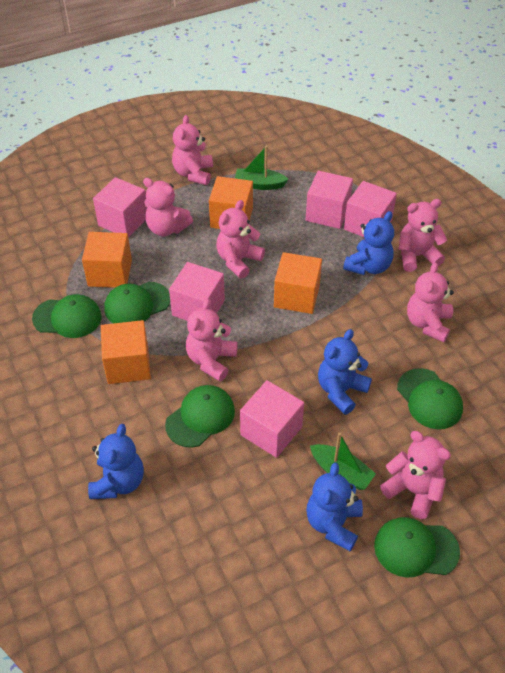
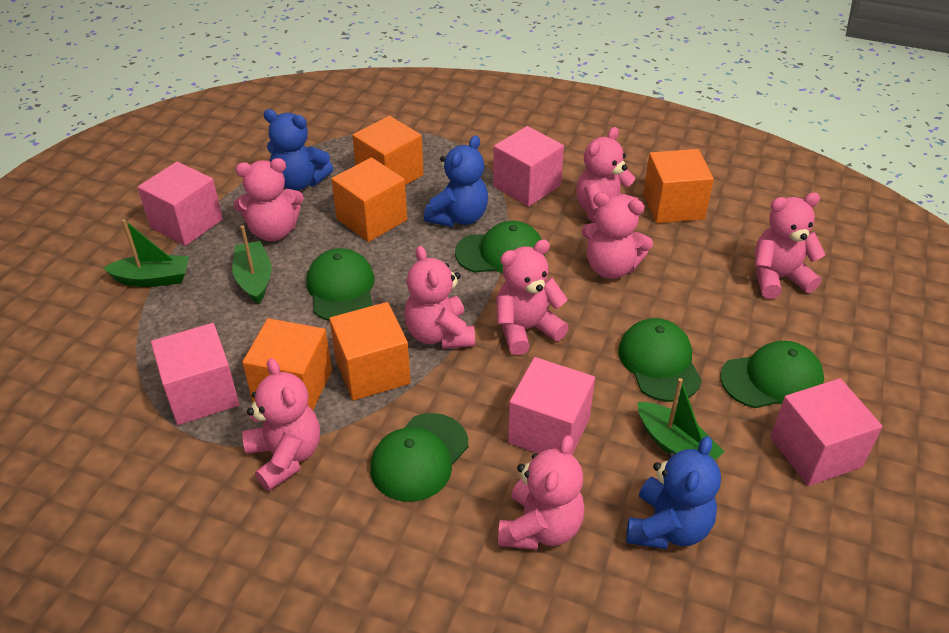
blue teddy bear: 4 -> 3
green boat: 2 -> 3
orange cube: 4 -> 5
pink teddy bear: 7 -> 8

